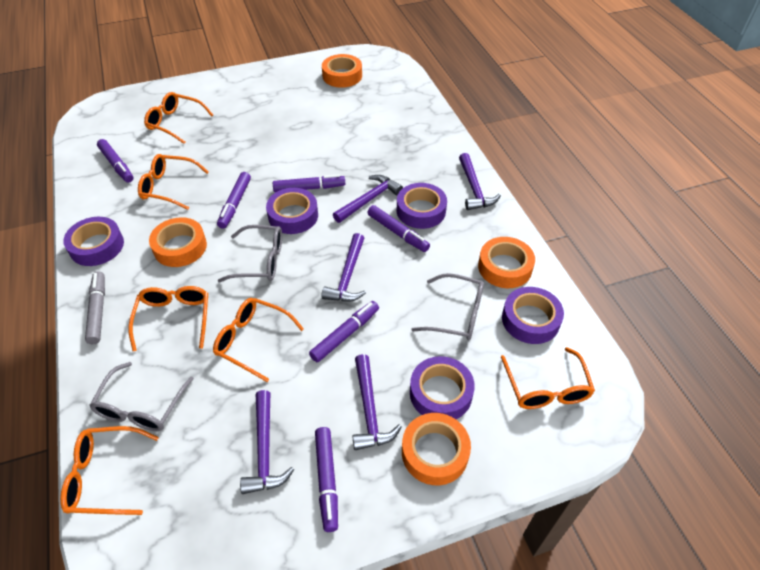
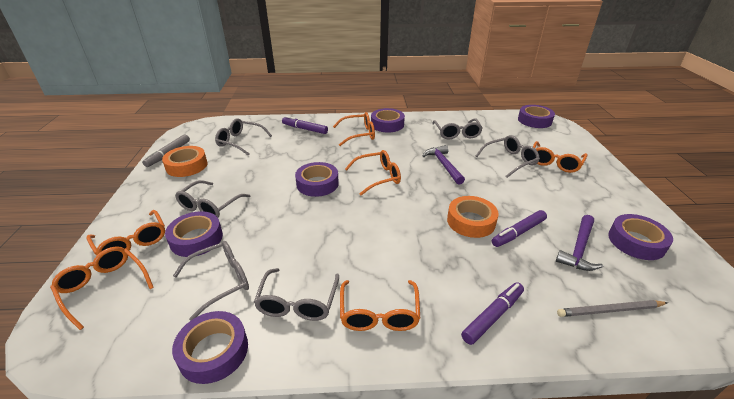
grey glasses: 3 -> 6
grey pencil: 0 -> 1
orange tape: 4 -> 2
purple hammer: 5 -> 2
purple marker: 6 -> 3
purple tape: 5 -> 6

